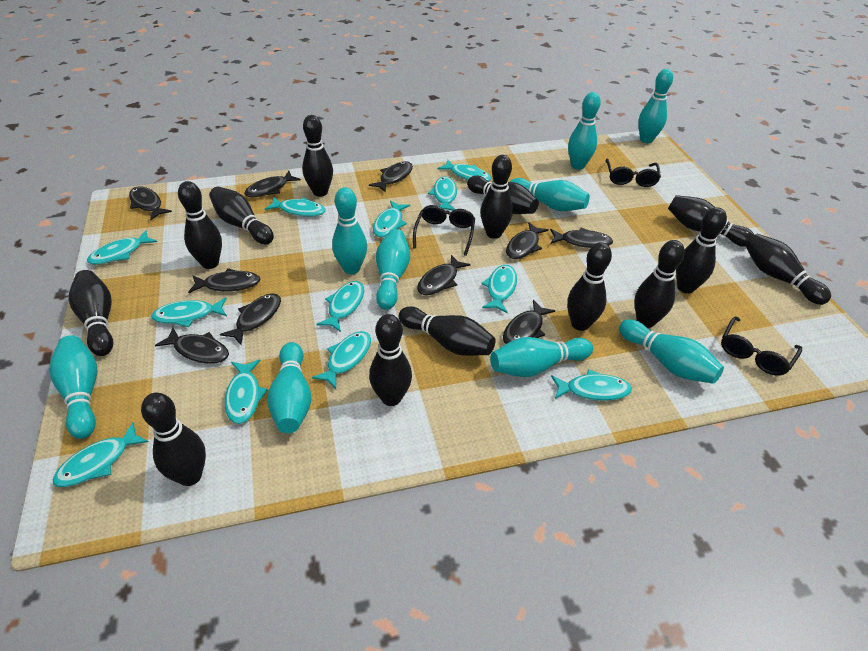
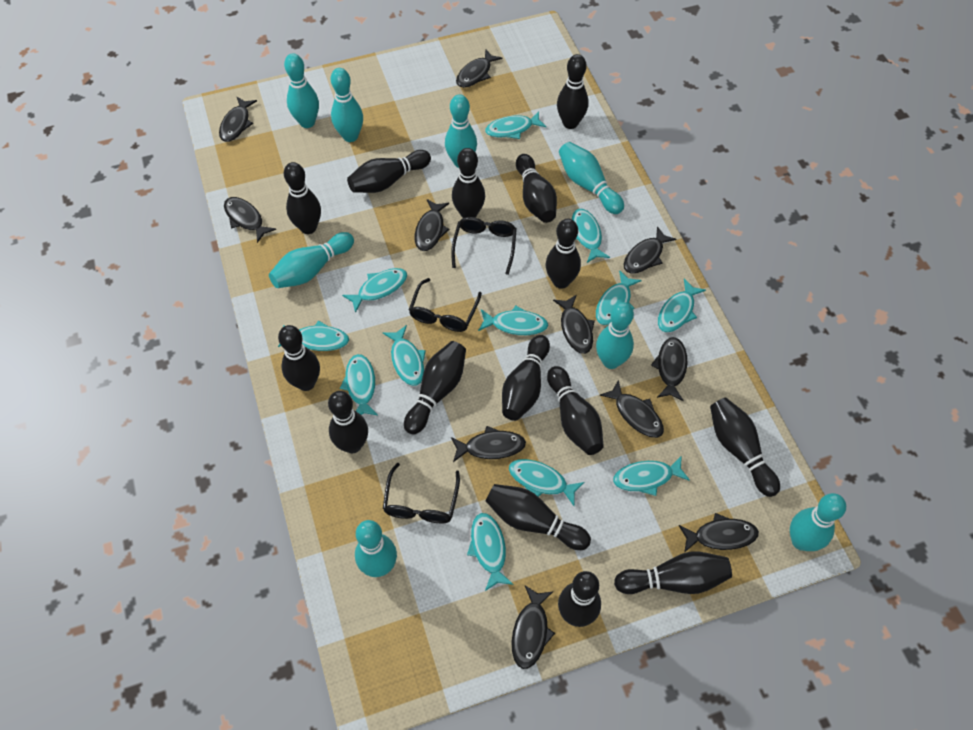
black bowling pin: 14 -> 15
black fish: 10 -> 11
turquoise bowling pin: 9 -> 8

